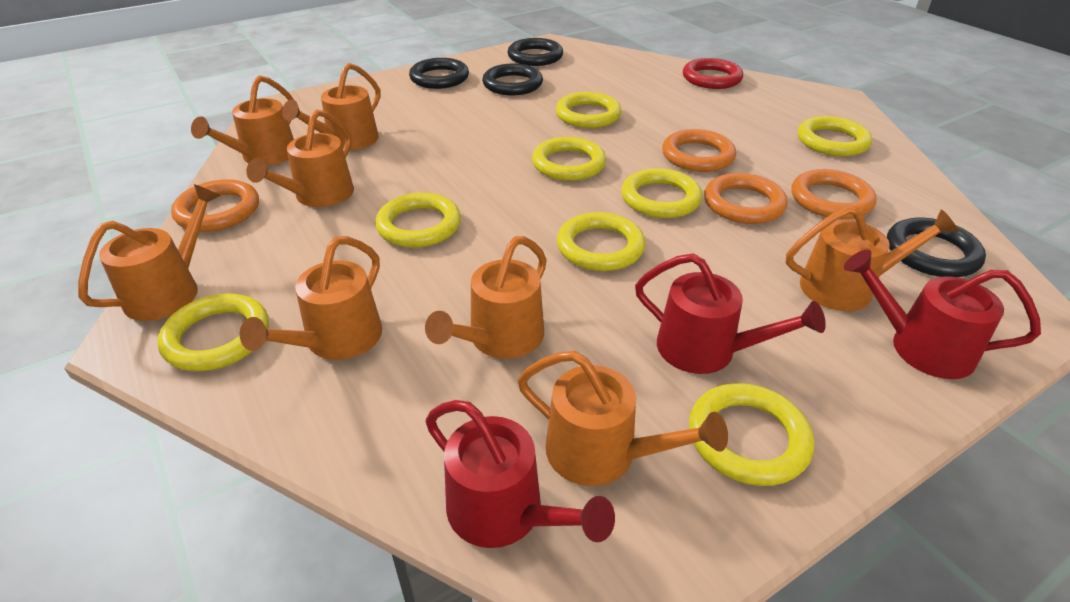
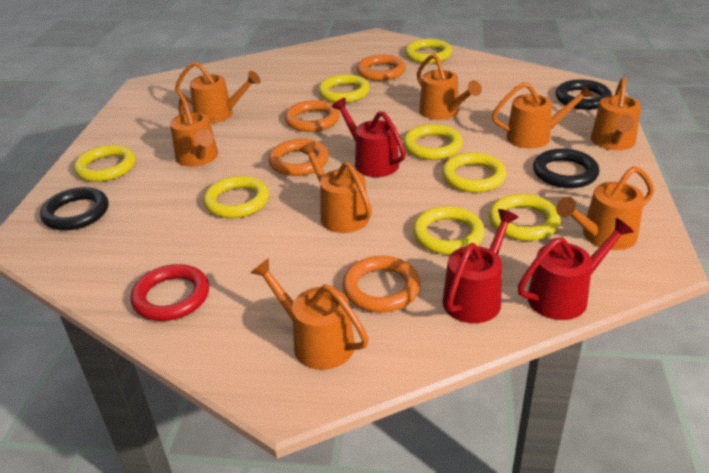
black ring: 4 -> 3

